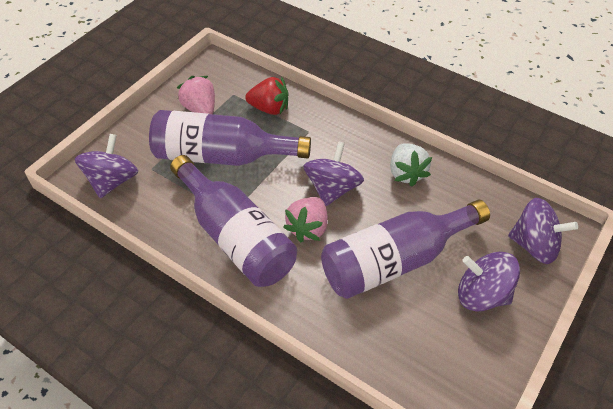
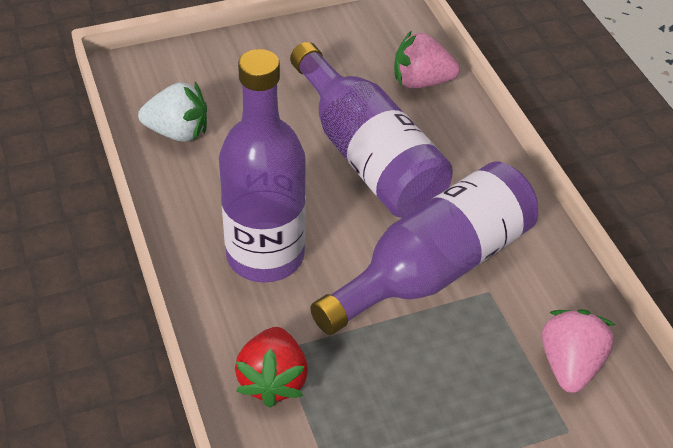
purple spinning top: 4 -> 0

